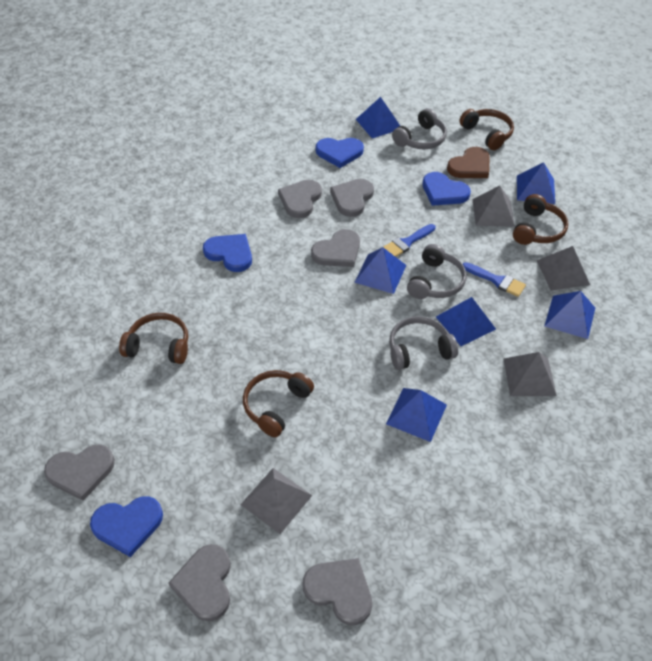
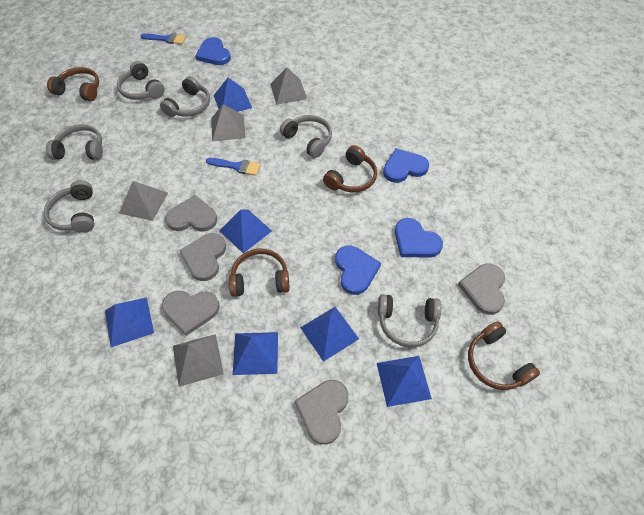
brown heart: 1 -> 0
grey headphones: 3 -> 6
grey heart: 6 -> 5

